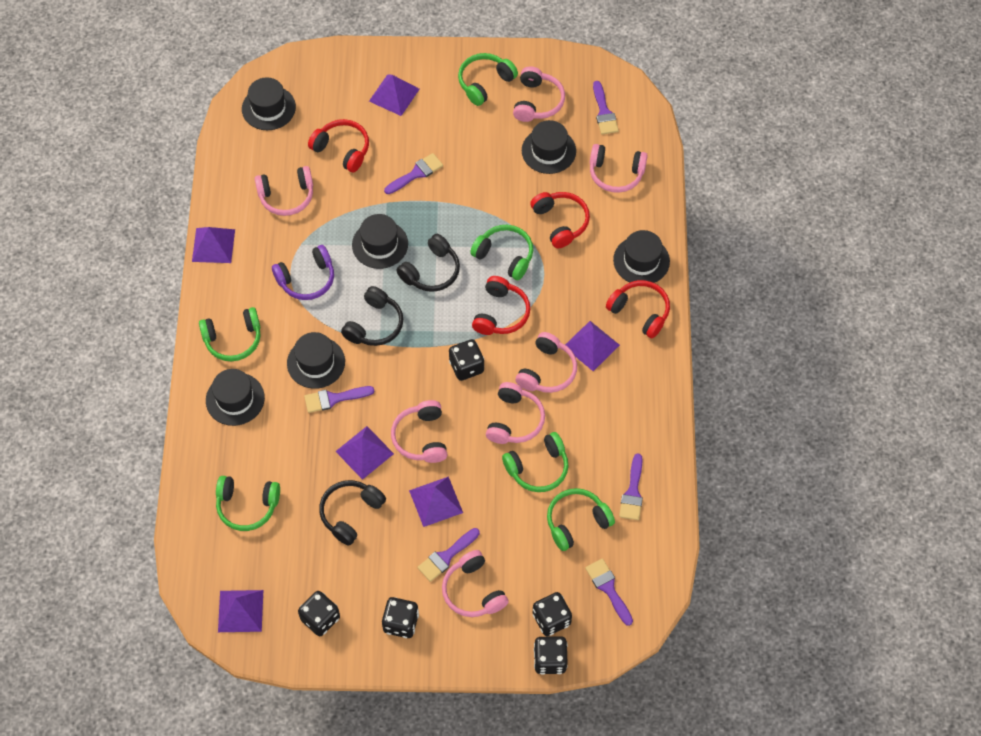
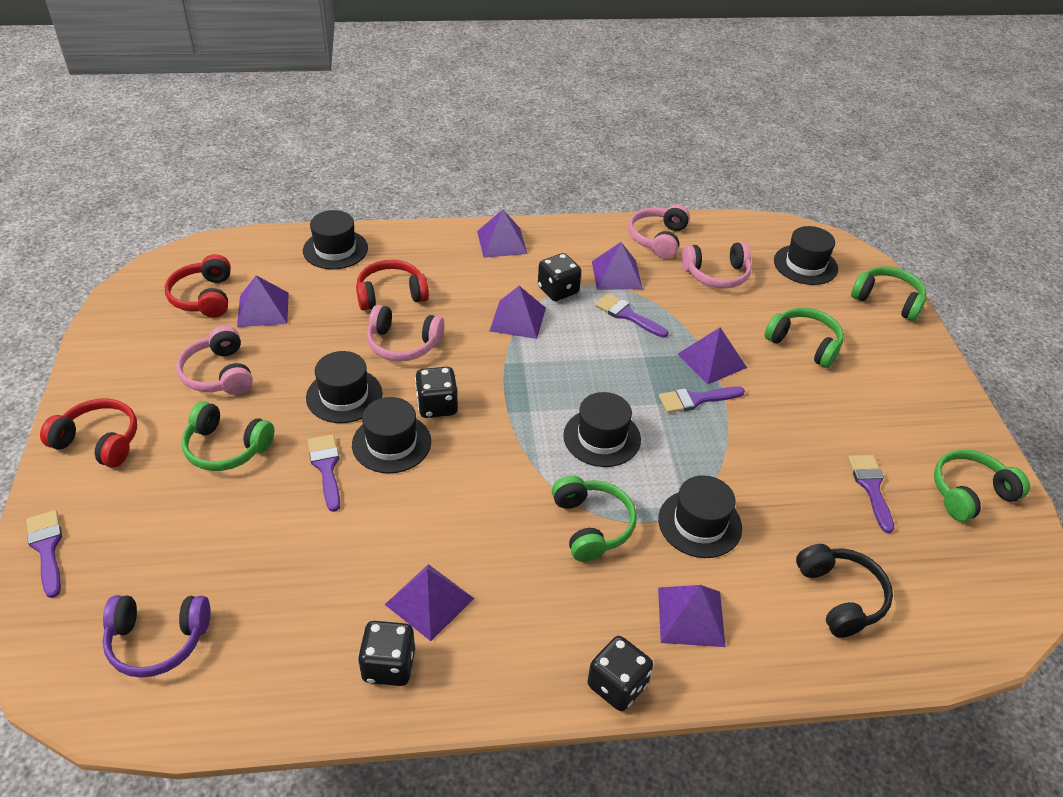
black dice: 5 -> 4
black headphones: 3 -> 1
green headphones: 6 -> 5
pink headphones: 7 -> 4
purple brush: 6 -> 5
purple pyramid: 6 -> 7
red headphones: 4 -> 3

